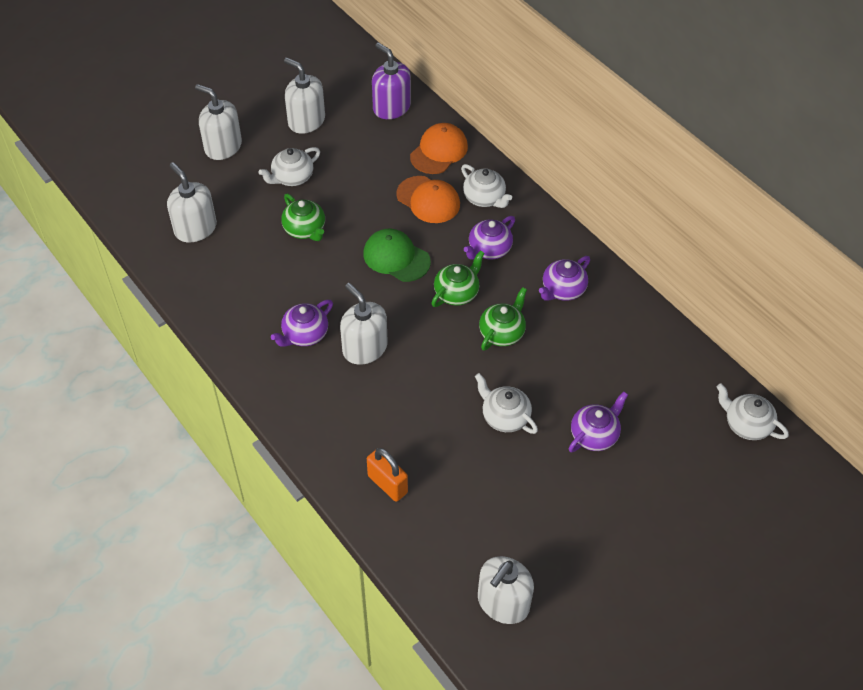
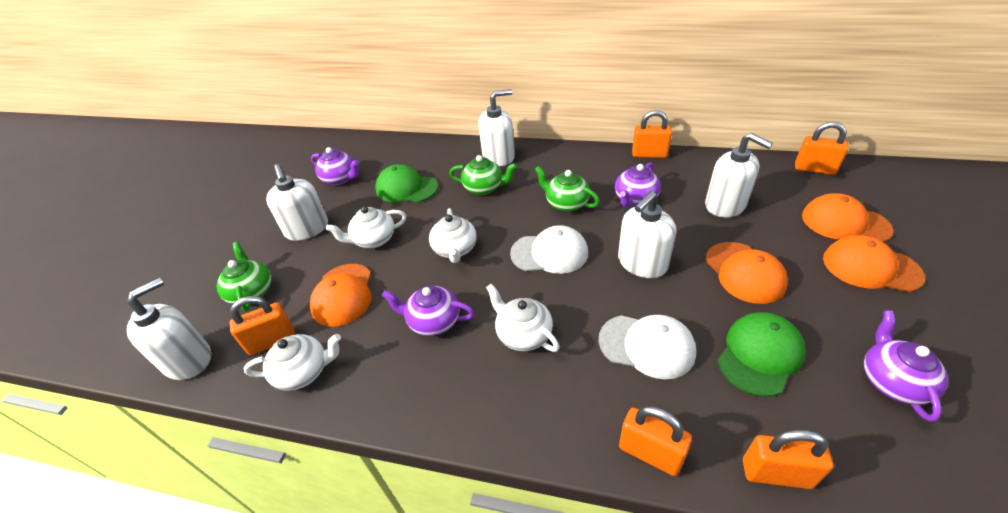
green cap: 1 -> 2
orange cap: 2 -> 4
orange padlock: 1 -> 5
purple soap dispenser: 1 -> 0
white cap: 0 -> 2

